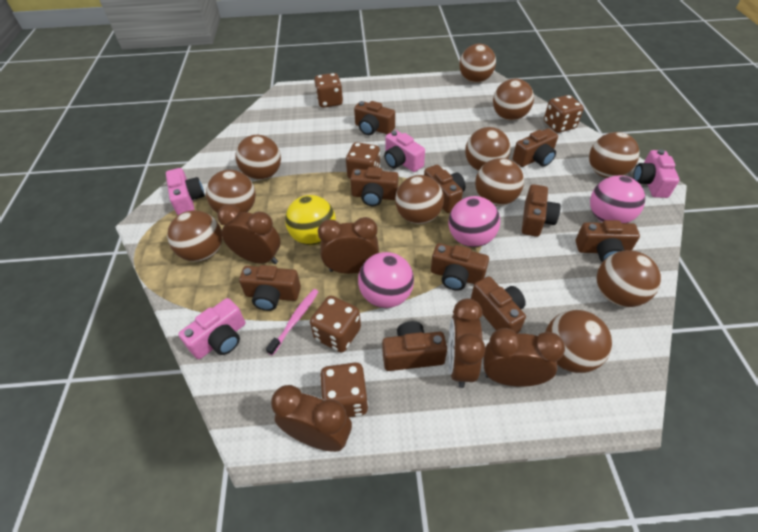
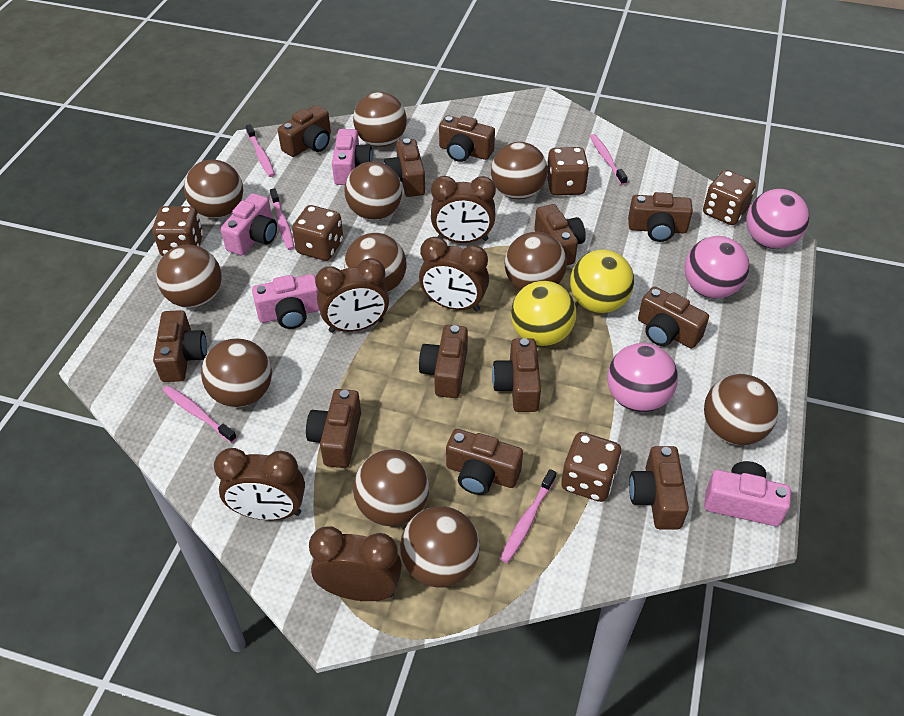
brown camera: 10 -> 12
pink toothbrush: 1 -> 5
yellow ball: 1 -> 2

